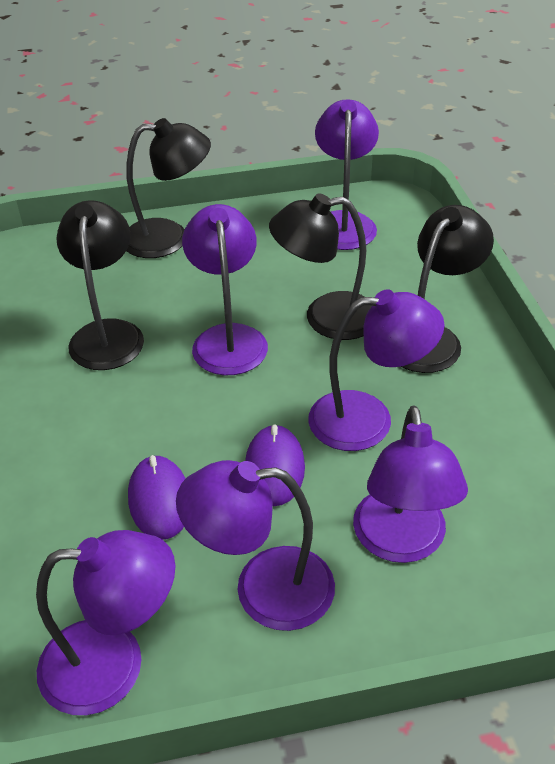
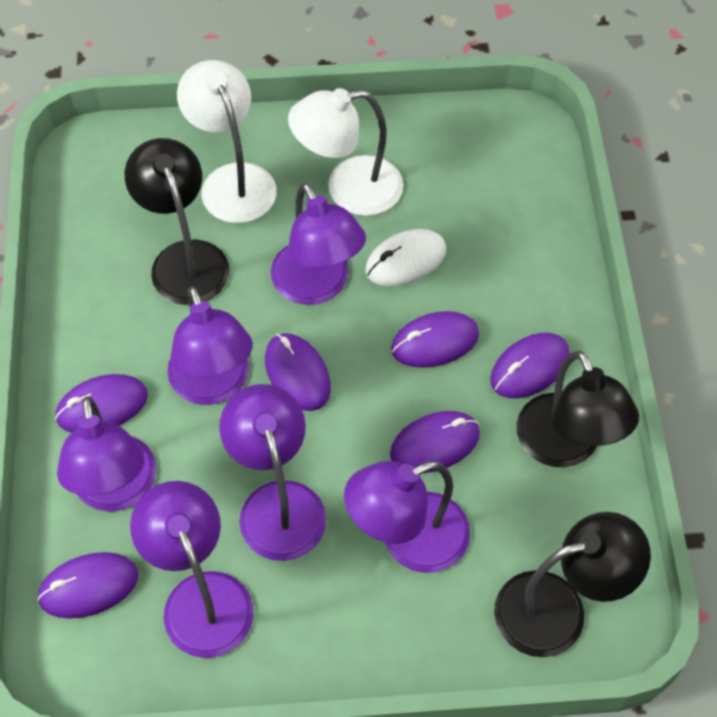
black lamp: 4 -> 3
purple mouse: 2 -> 6
white lamp: 0 -> 2
white mouse: 0 -> 1

